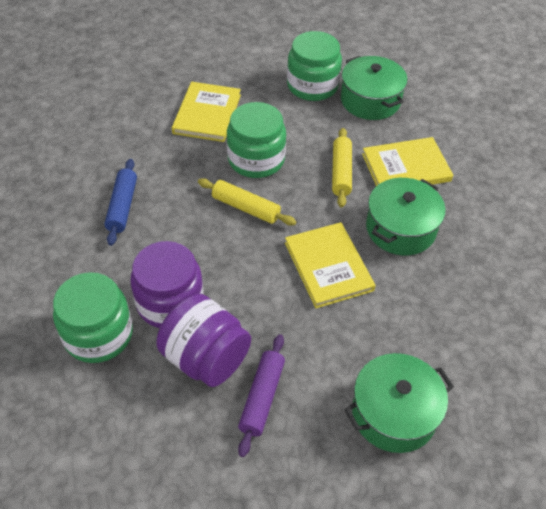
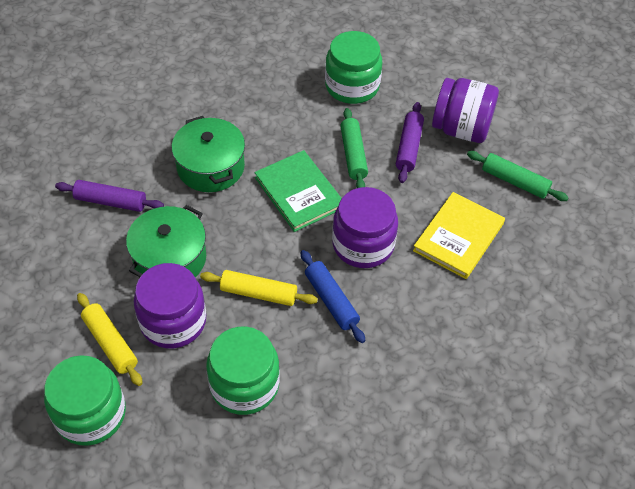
green book: 0 -> 1
green pot: 3 -> 2
green rolling pin: 0 -> 2
purple jar: 2 -> 3
purple rolling pin: 1 -> 2
yellow book: 3 -> 1

